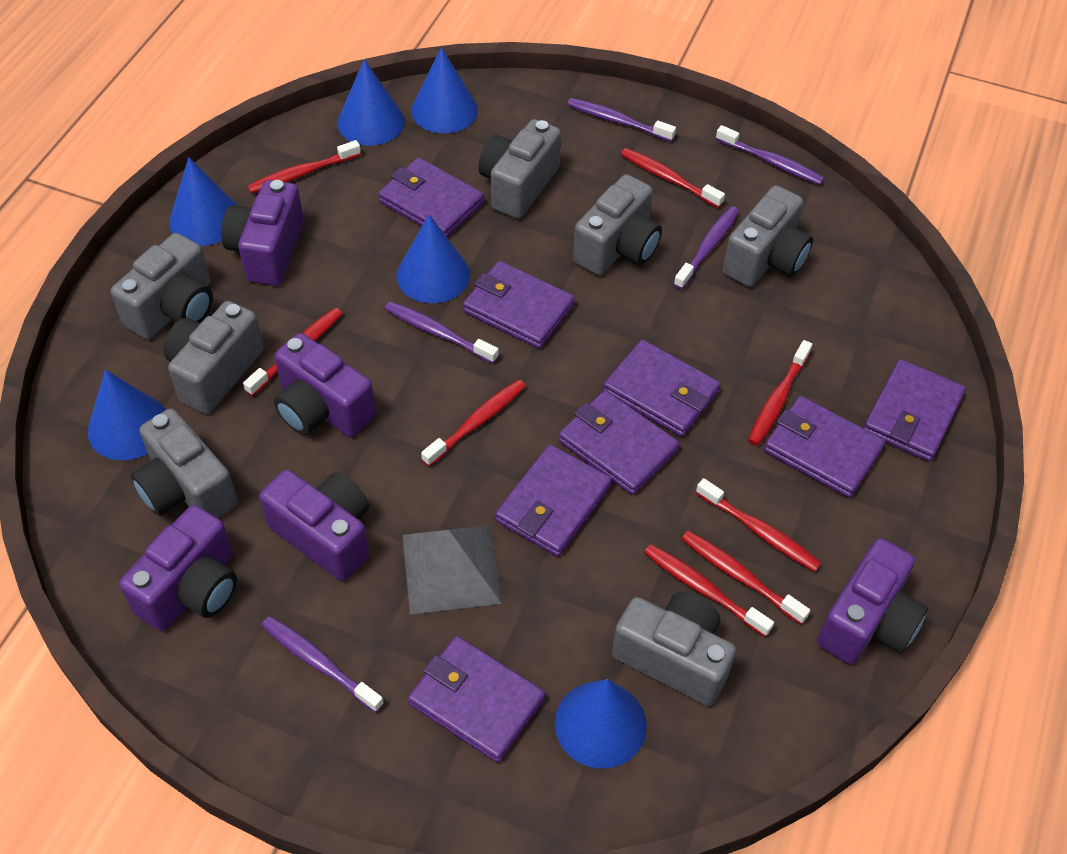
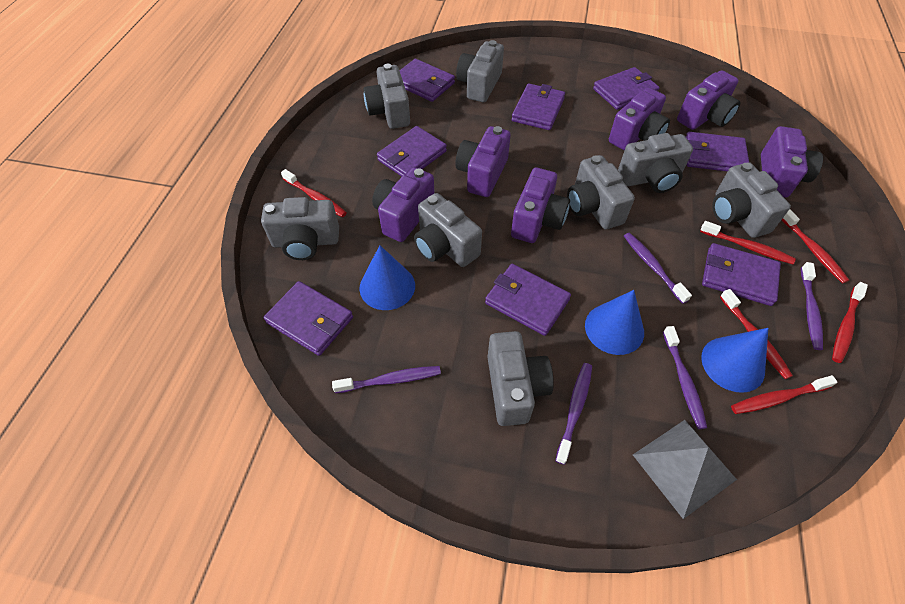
blue cone: 6 -> 3
grey camera: 7 -> 8
purple camera: 5 -> 6
red toothbrush: 8 -> 6

